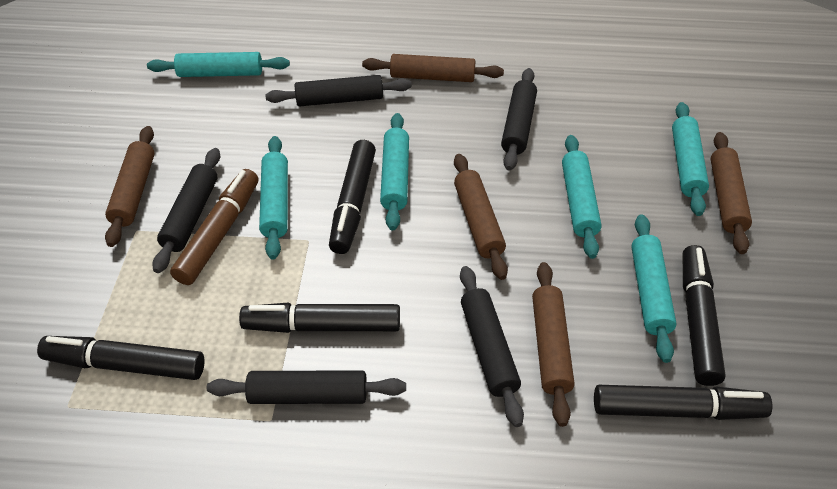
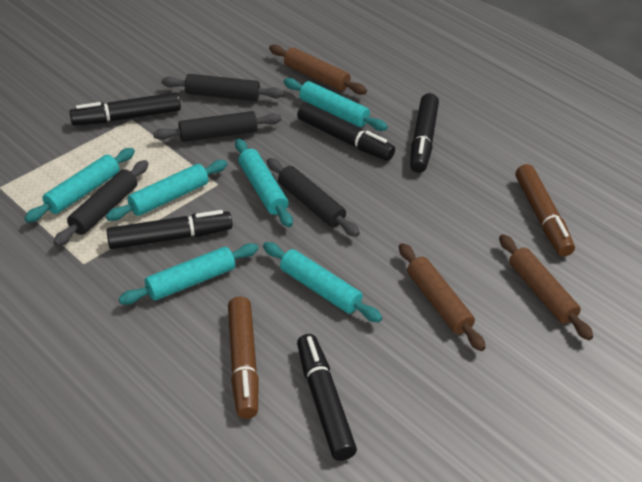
black rolling pin: 5 -> 4
brown marker: 1 -> 2
brown rolling pin: 5 -> 3

